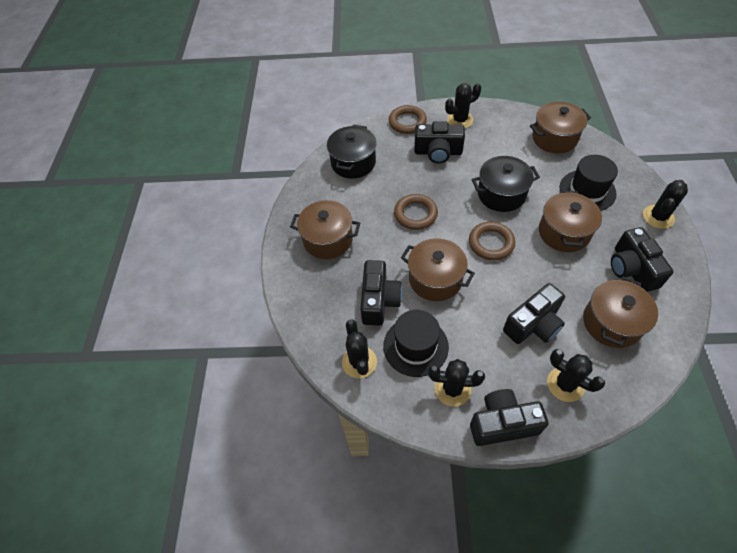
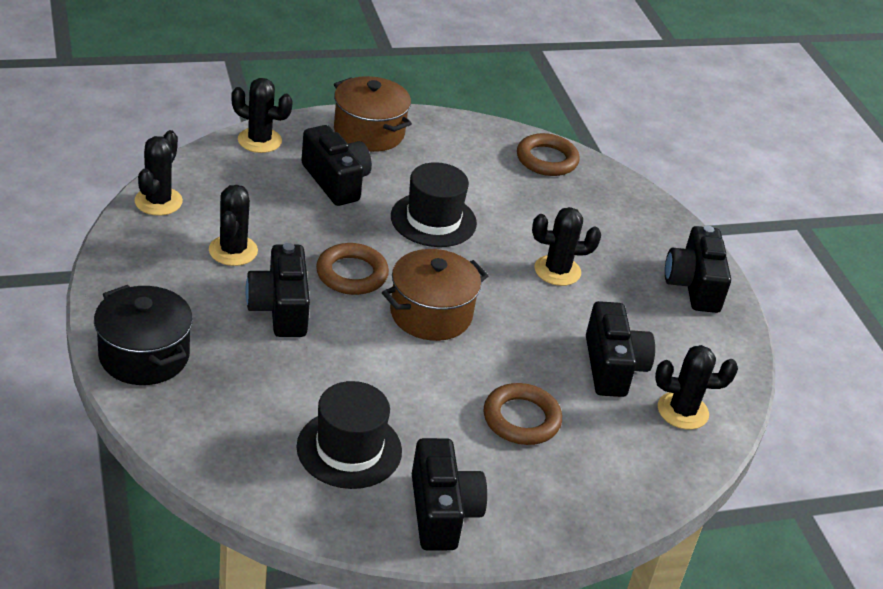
black pot: 2 -> 1
brown pot: 5 -> 2

